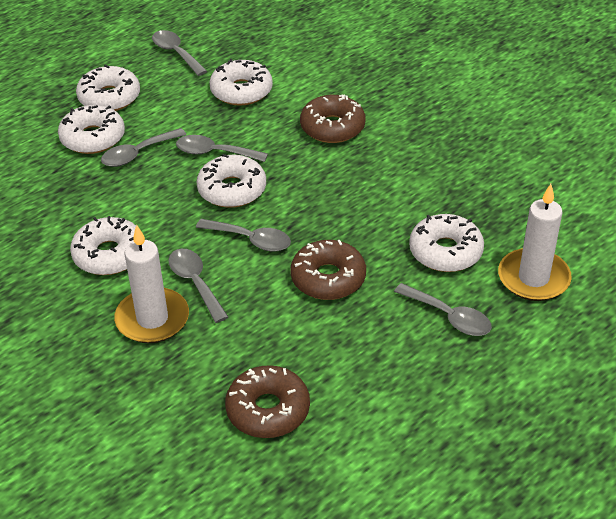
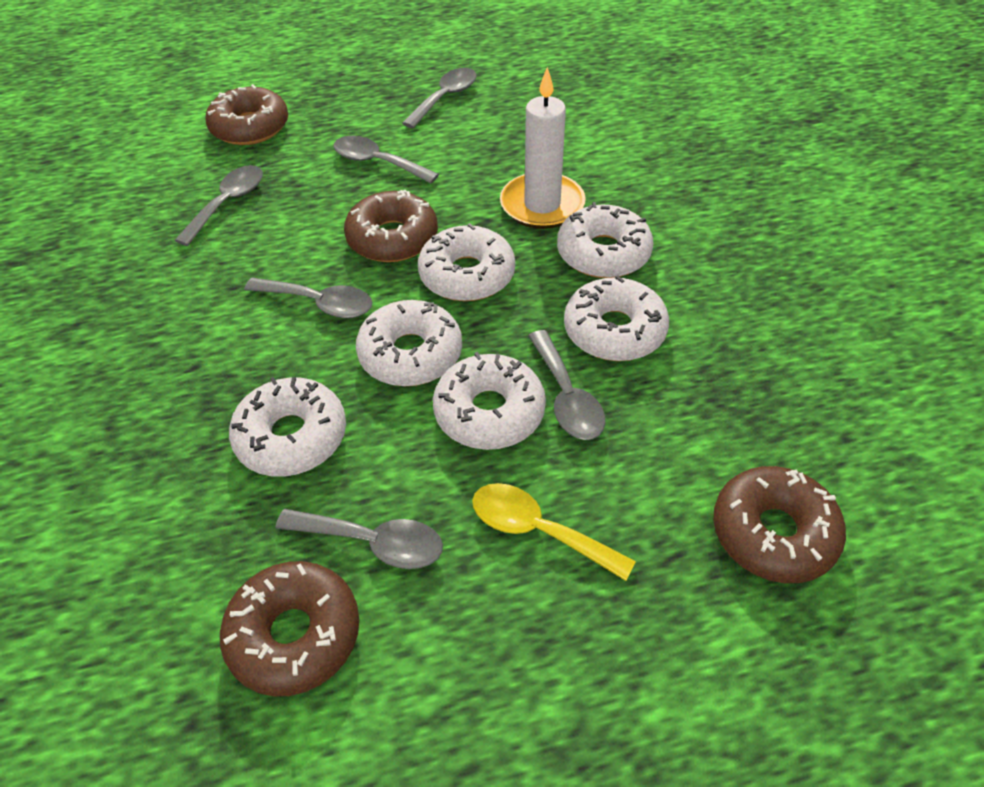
brown donut: 3 -> 4
white candle: 2 -> 1
yellow spoon: 0 -> 1

